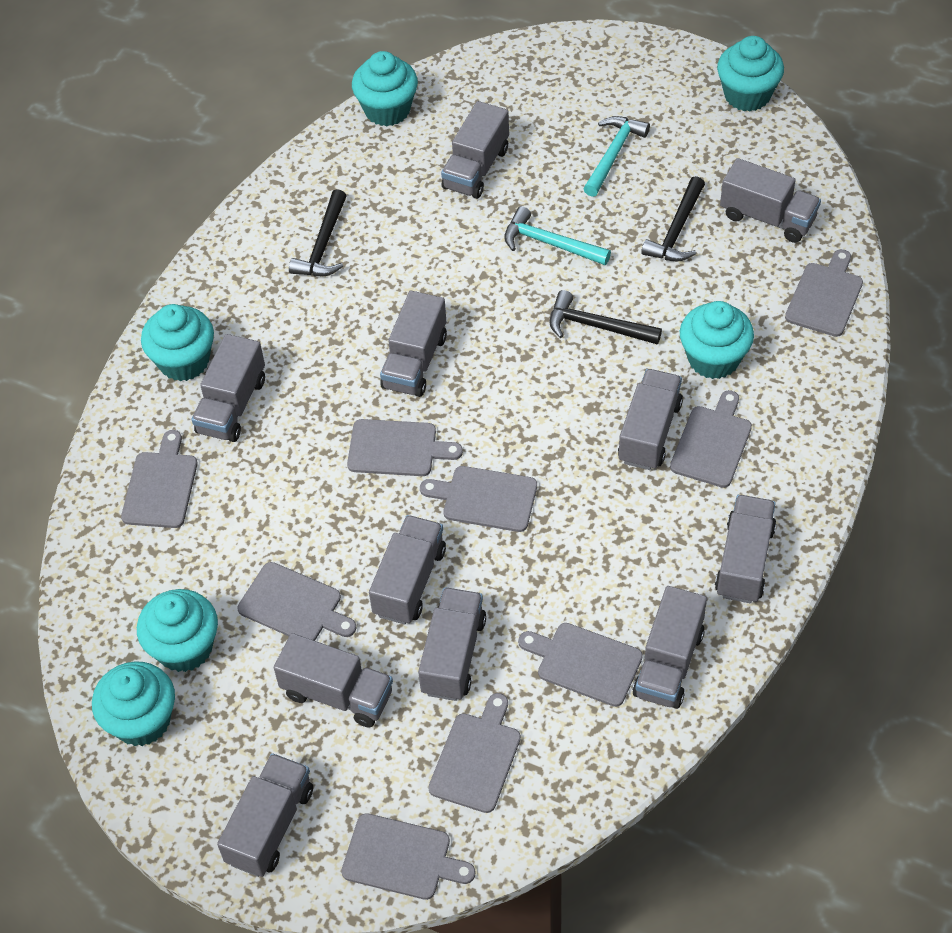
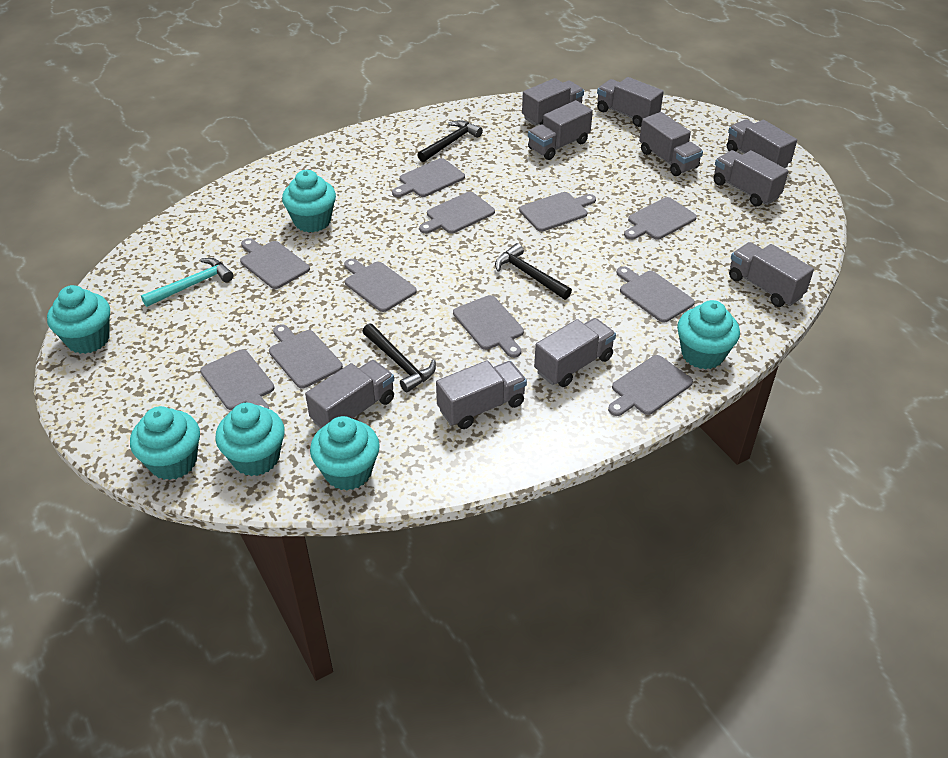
grey cutting board: 9 -> 11
grey truck: 11 -> 10
turquoise hammer: 2 -> 1

